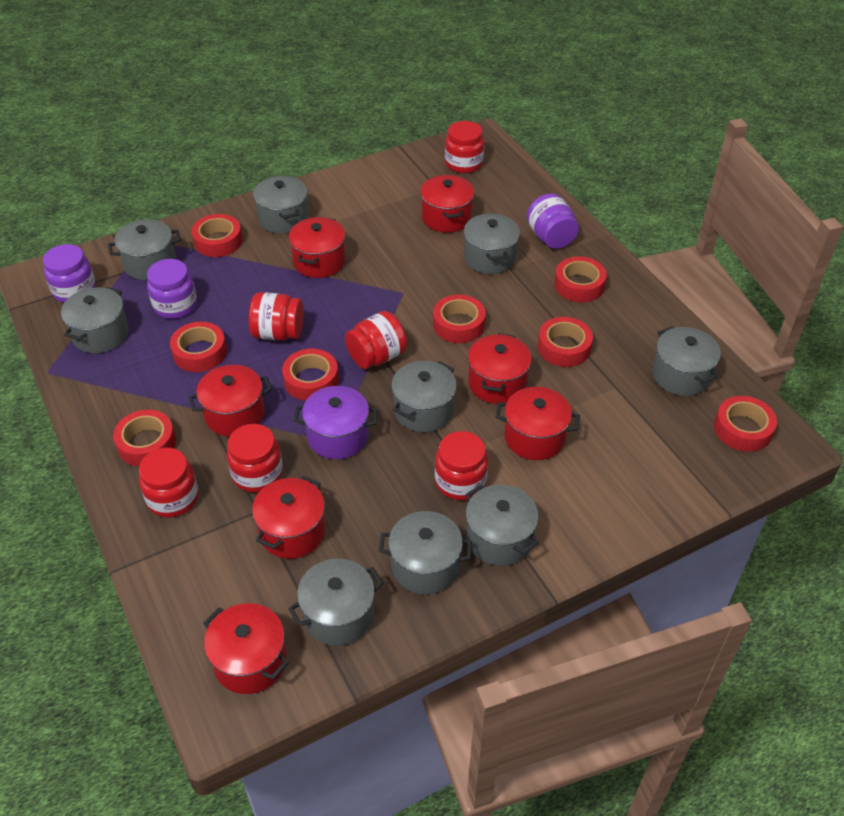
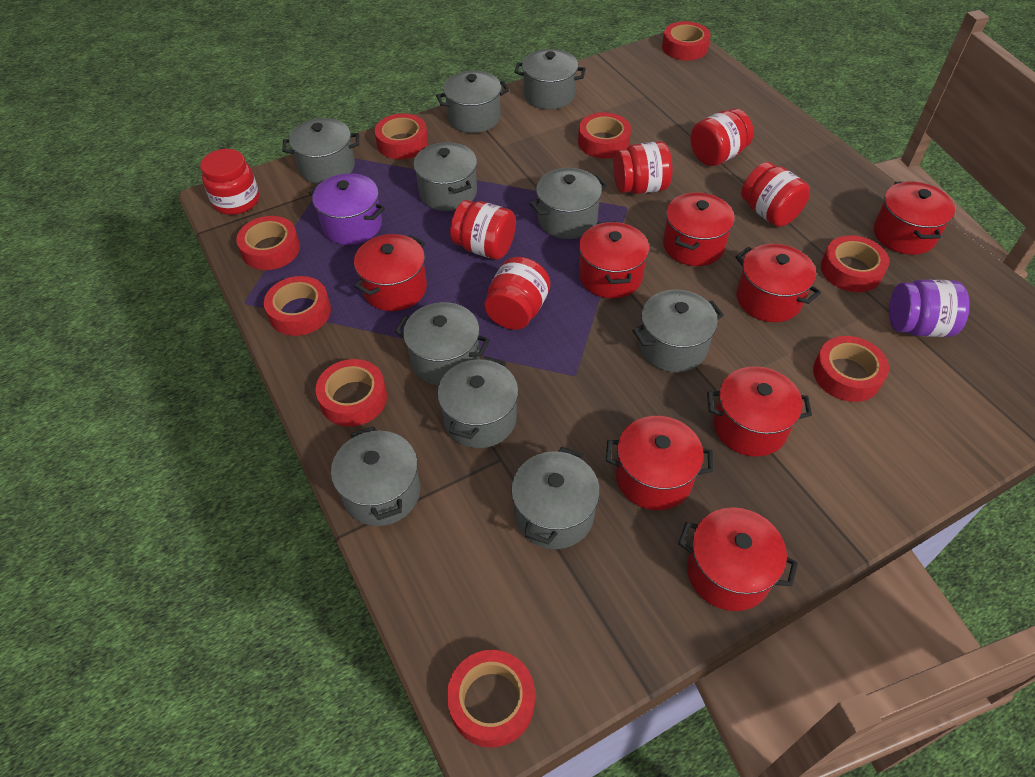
grey pot: 9 -> 10
purple jar: 3 -> 1
red pot: 7 -> 8
red tape: 8 -> 9

